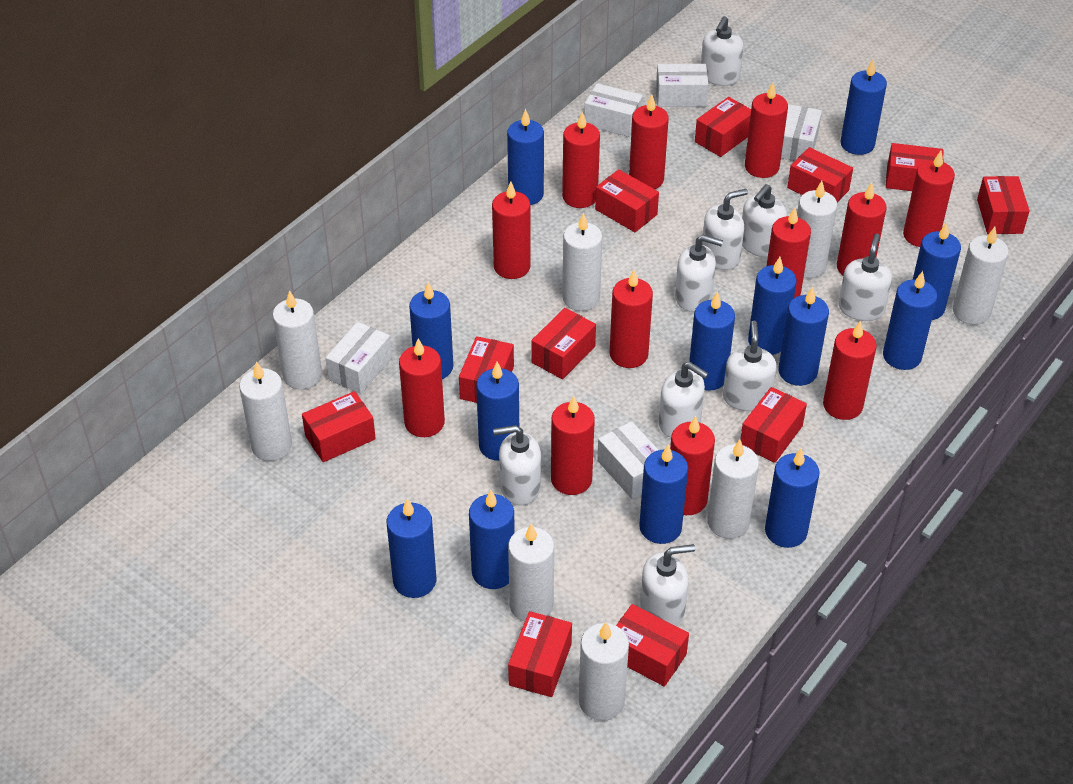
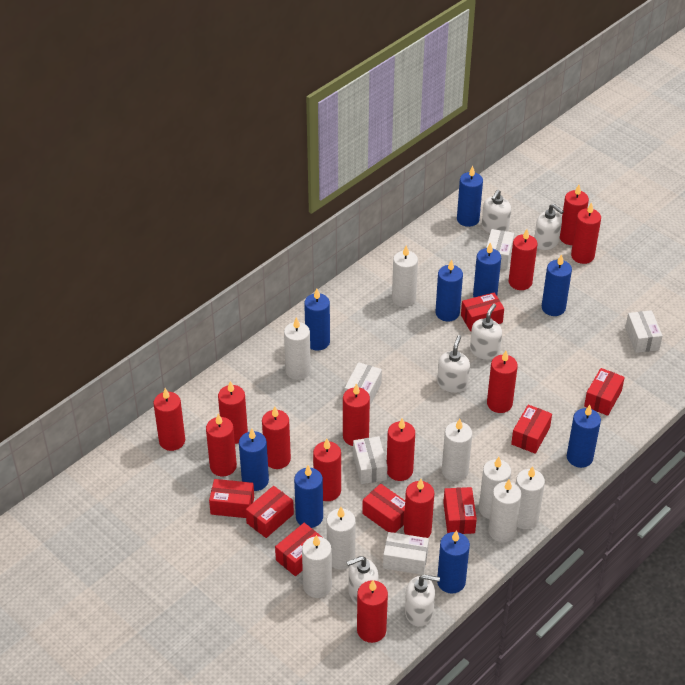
blue candle: 13 -> 9
red box: 11 -> 8
red candle: 12 -> 13
white soap dispenser: 9 -> 6

